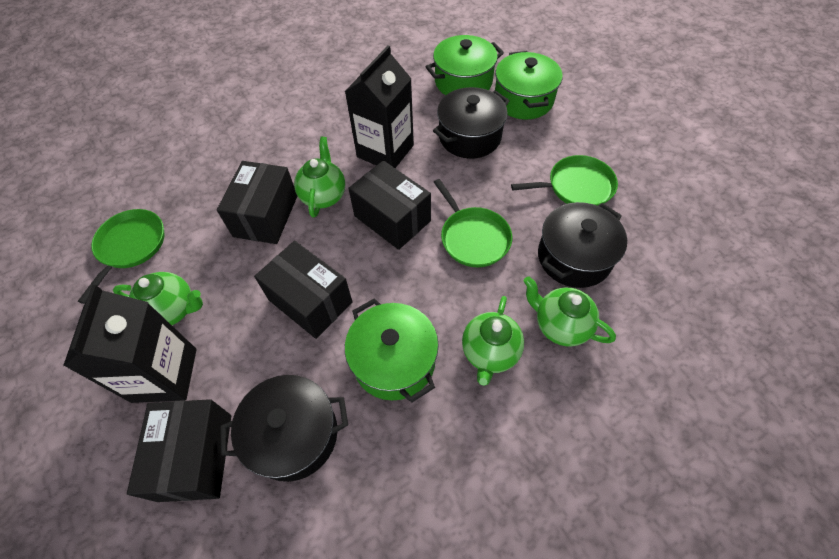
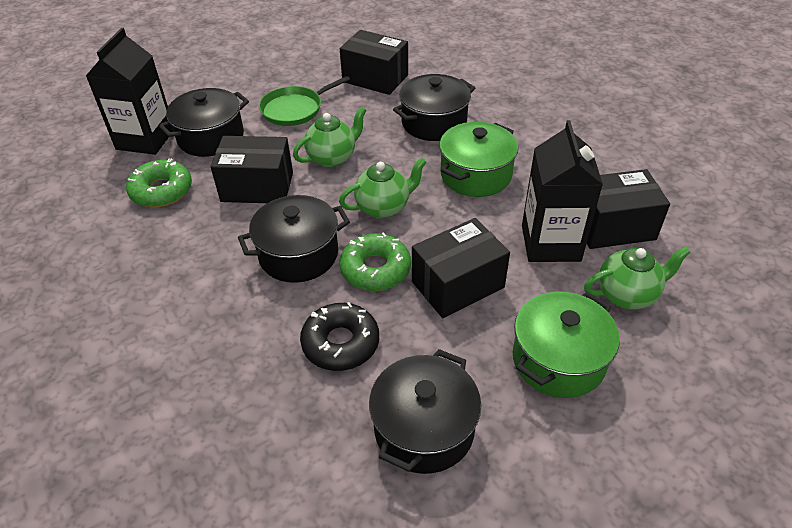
black donut: 0 -> 1
black pot: 3 -> 4
green donut: 0 -> 2
green pan: 3 -> 1
green pot: 3 -> 2
green teapot: 4 -> 3

